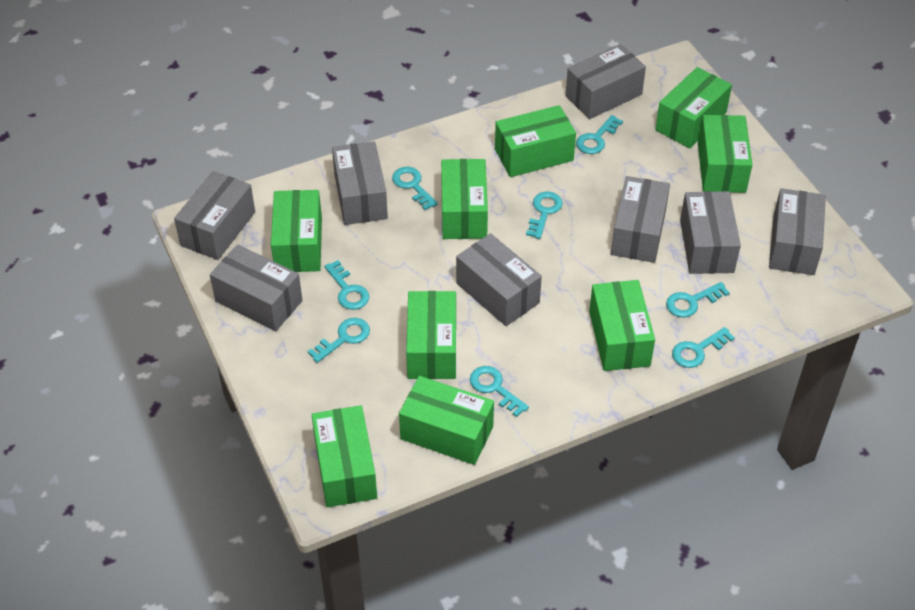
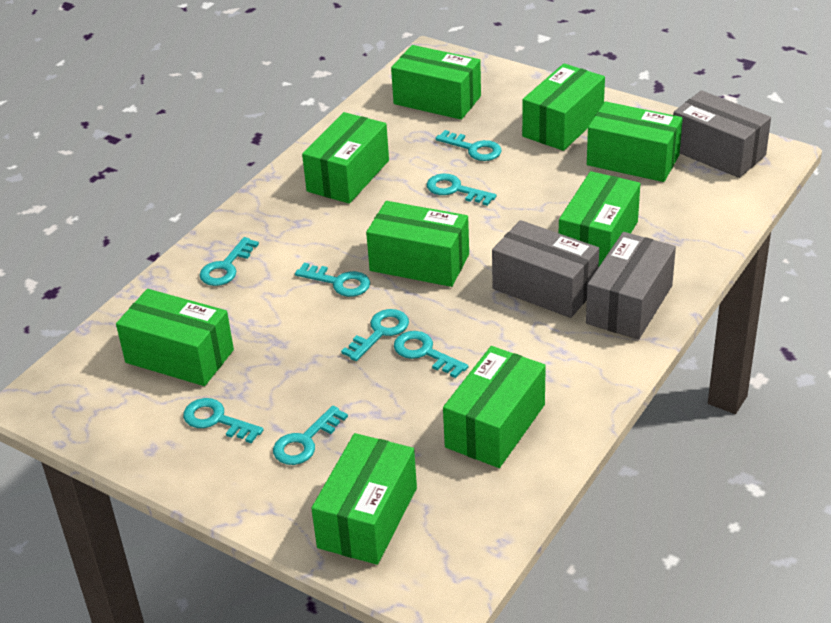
grey box: 8 -> 3

